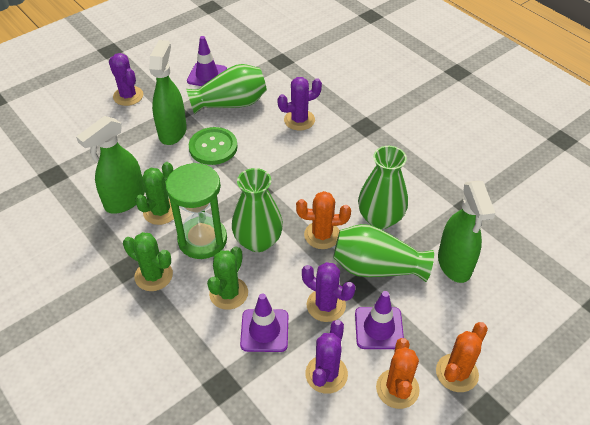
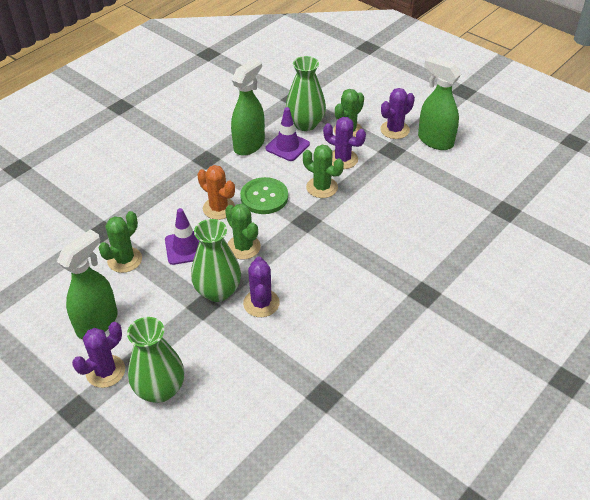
green cactus: 3 -> 4
green hourglass: 1 -> 0
green vase: 4 -> 3
orange cactus: 3 -> 1
purple traffic cone: 3 -> 2

